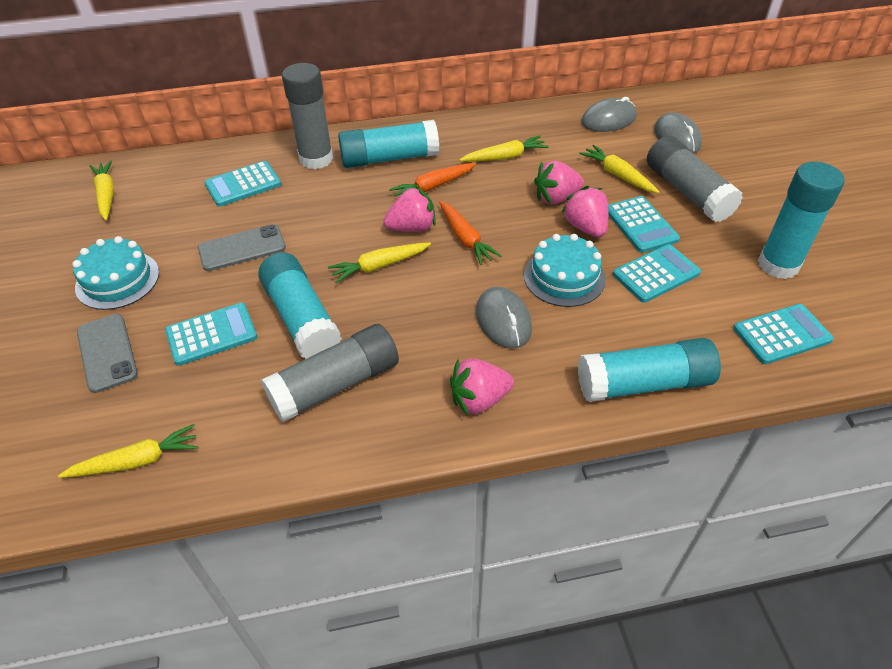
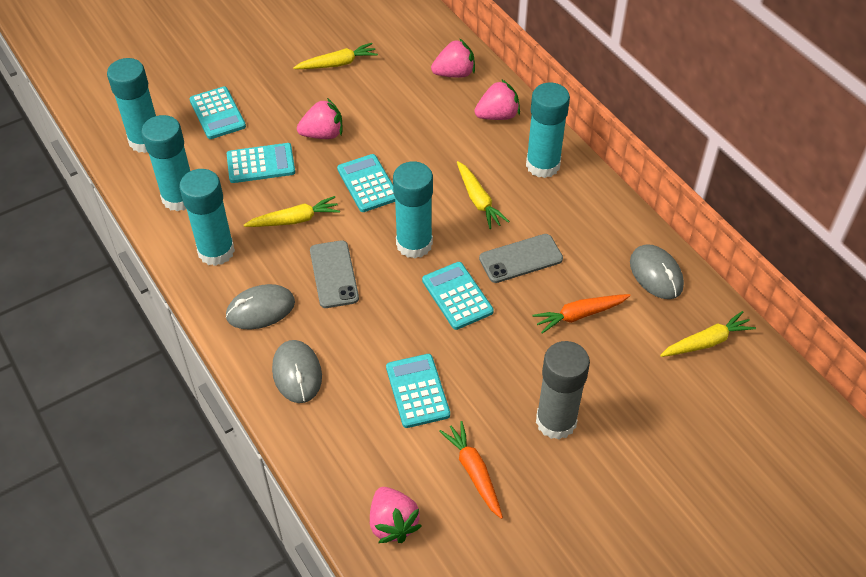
grey glue stick: 3 -> 1
turquoise cake: 2 -> 0
turquoise glue stick: 4 -> 5
yellow carrot: 5 -> 4

